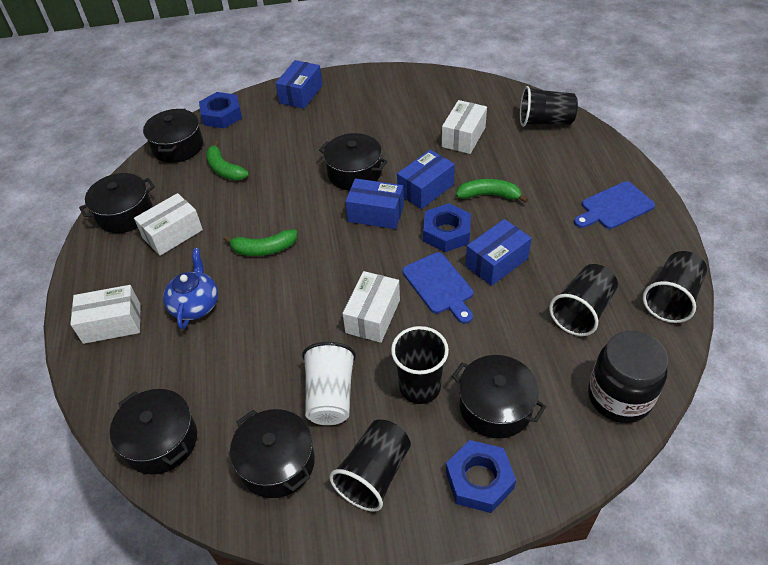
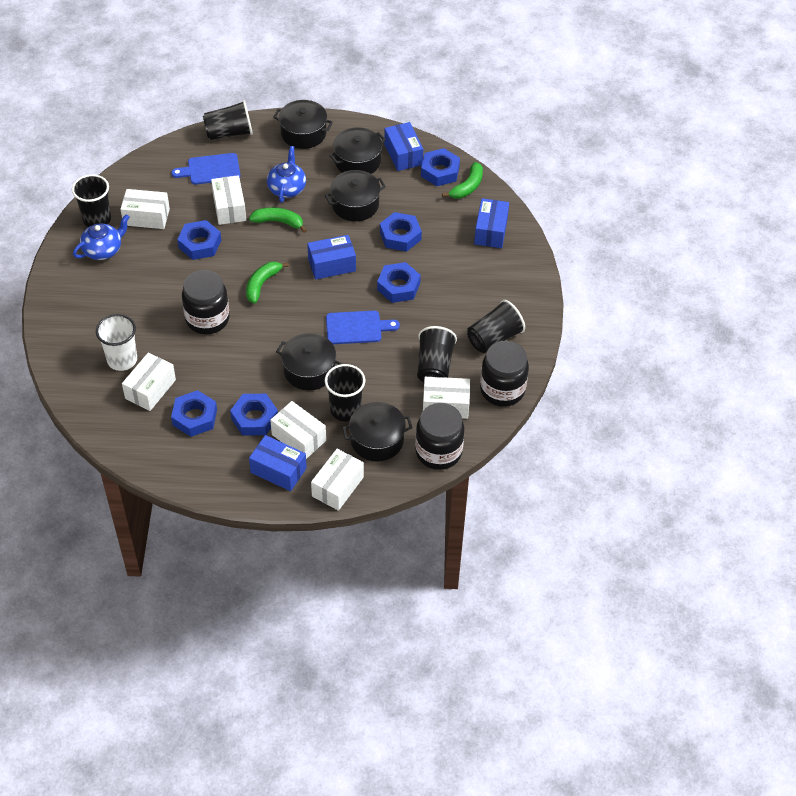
black jar: 1 -> 3
black pot: 6 -> 5
blue nut: 3 -> 6
blue teapot: 1 -> 2
white box: 4 -> 6

